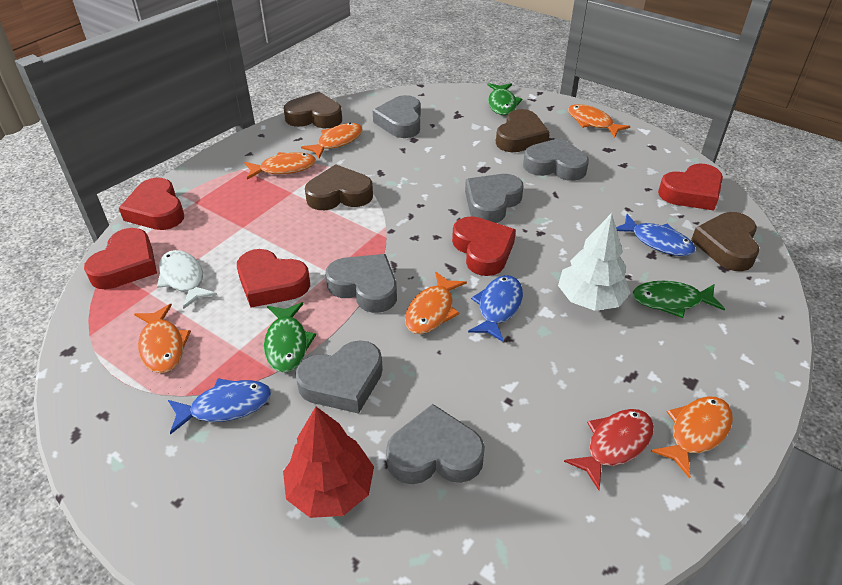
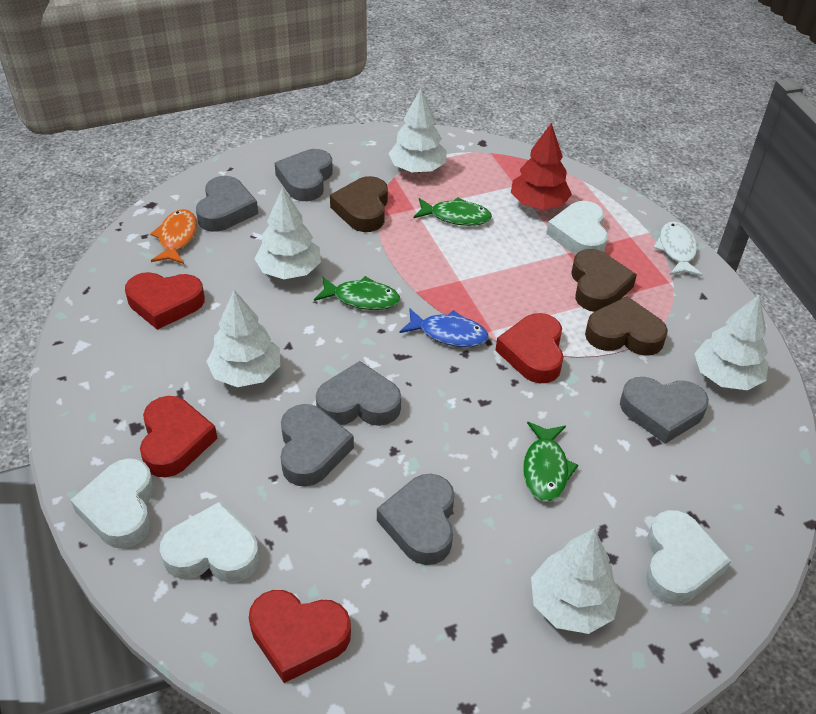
blue fish: 3 -> 1
brown heart: 4 -> 3
orange fish: 6 -> 1
red fish: 1 -> 0
red heart: 5 -> 4
white heart: 0 -> 4
white tree: 1 -> 5

